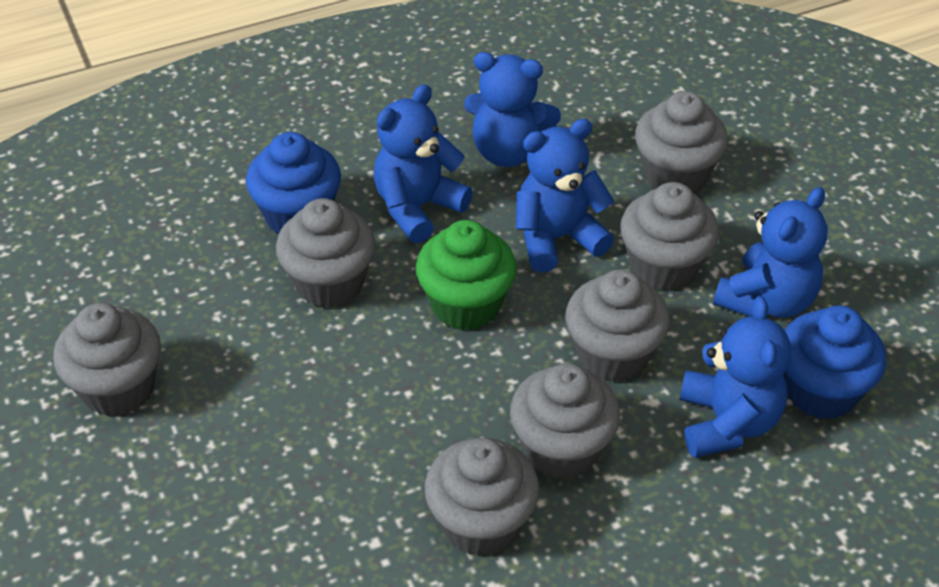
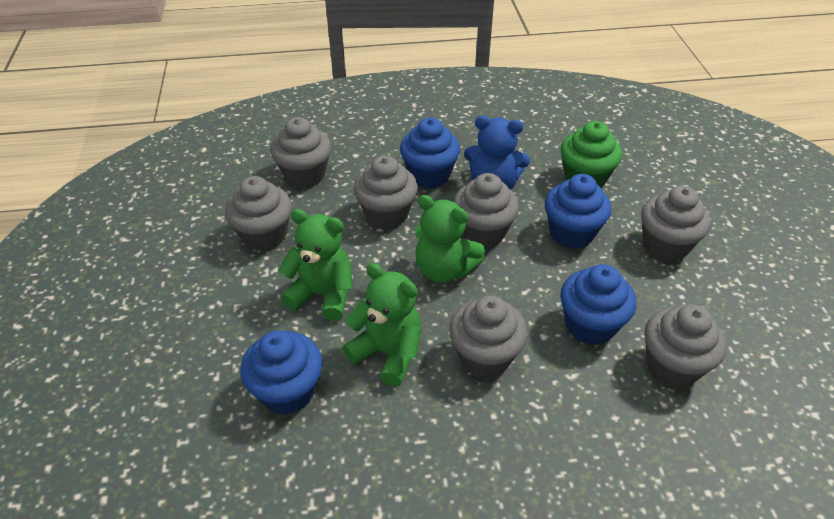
blue cupcake: 2 -> 4
blue teddy bear: 5 -> 1
green teddy bear: 0 -> 3

